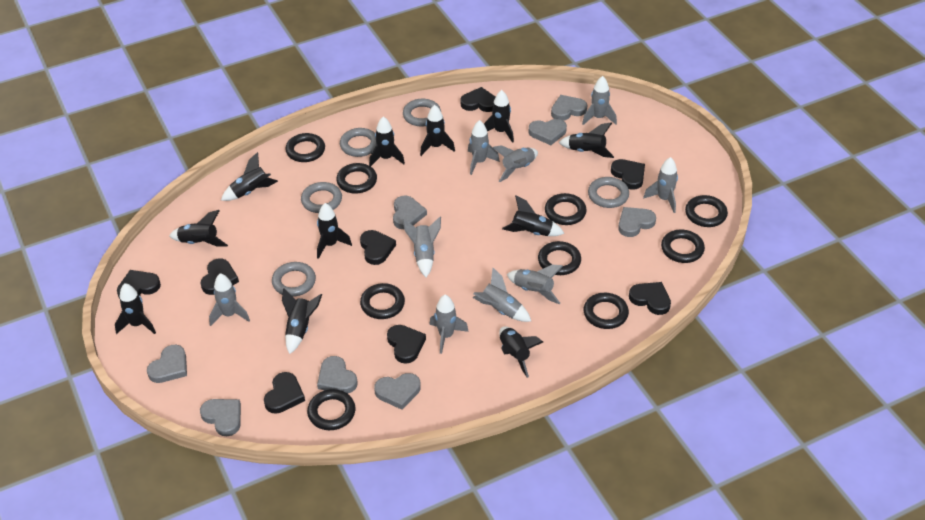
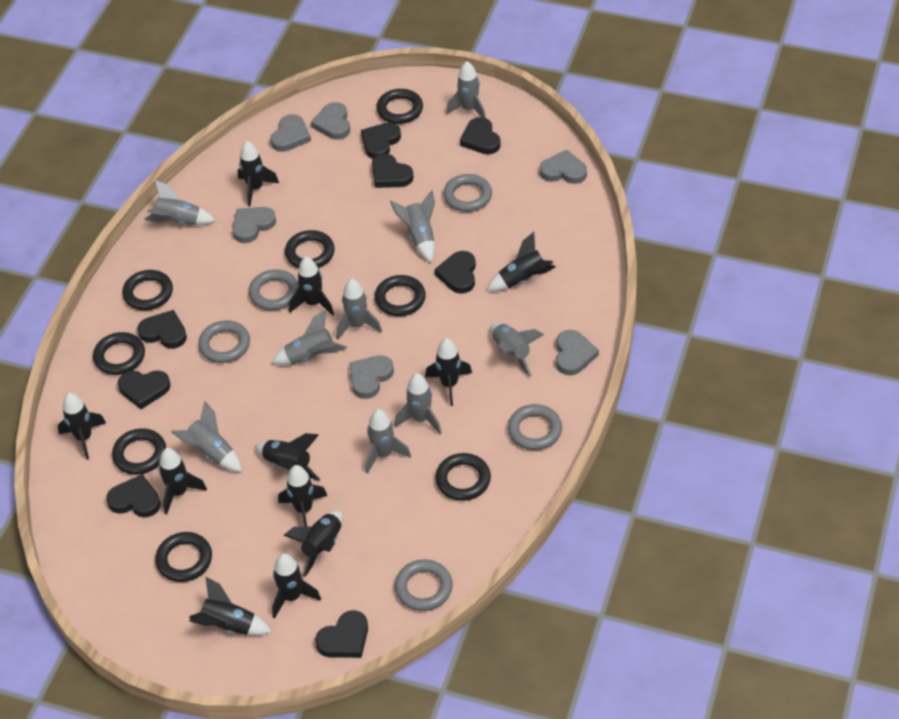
black ring: 9 -> 8
grey heart: 8 -> 6

